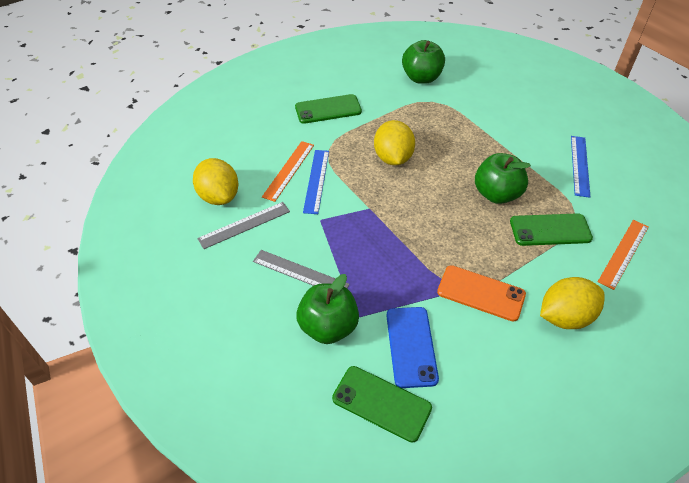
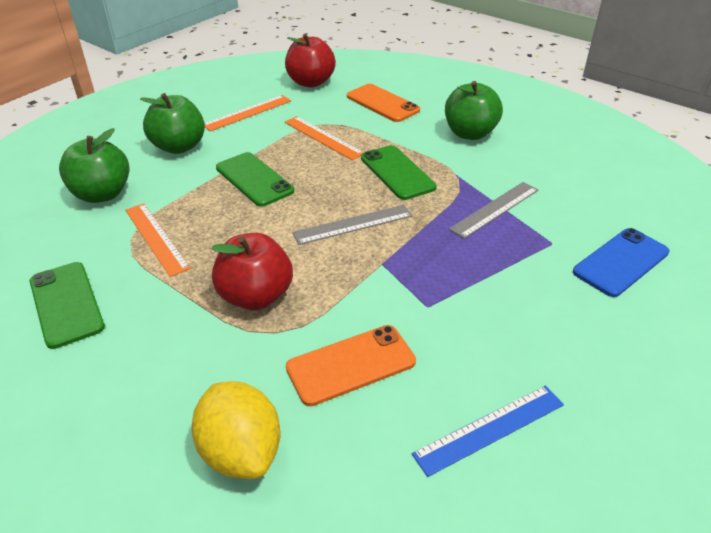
blue ruler: 2 -> 1
orange phone: 1 -> 2
orange ruler: 2 -> 3
red apple: 0 -> 2
yellow lemon: 3 -> 1

